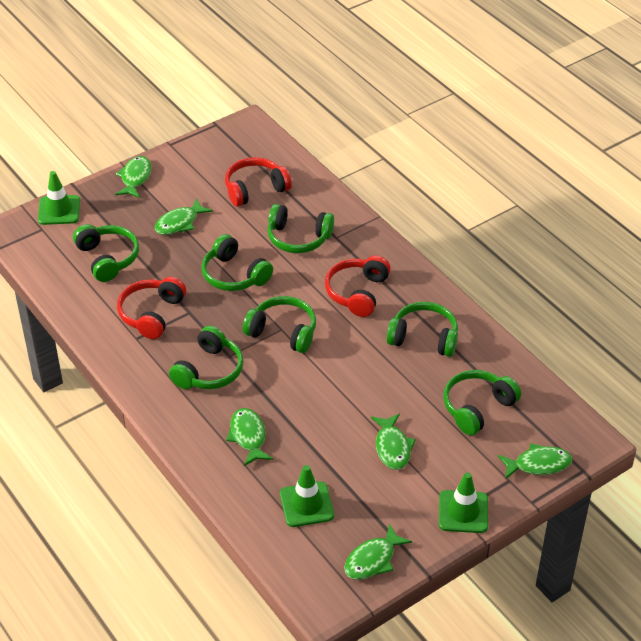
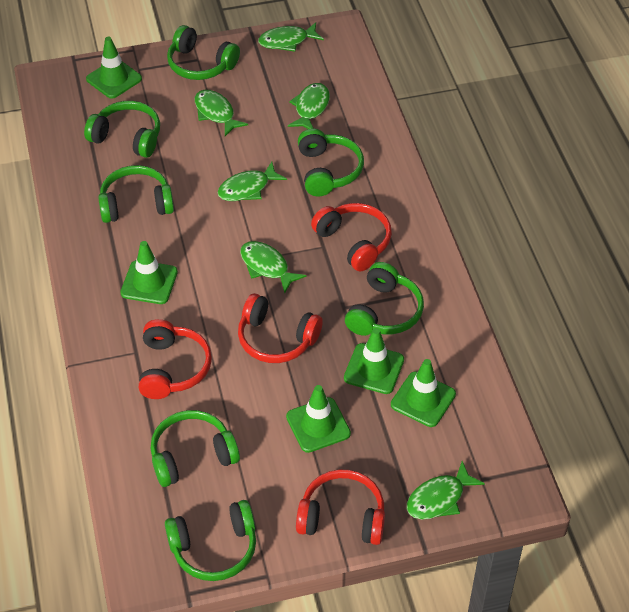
green traffic cone: 3 -> 5
red headphones: 3 -> 4

